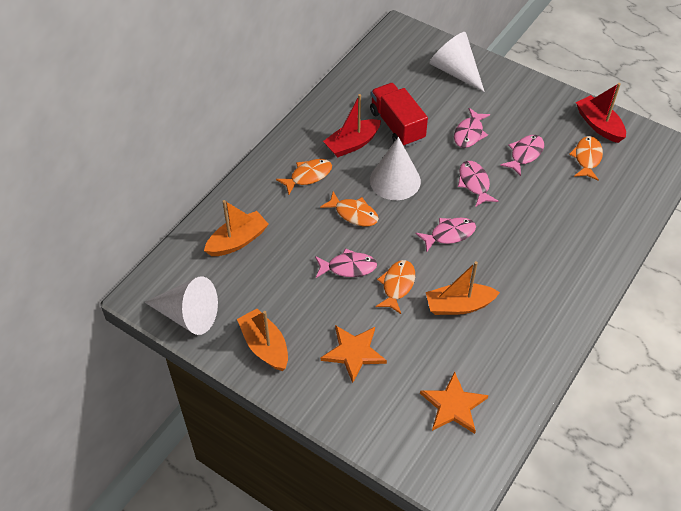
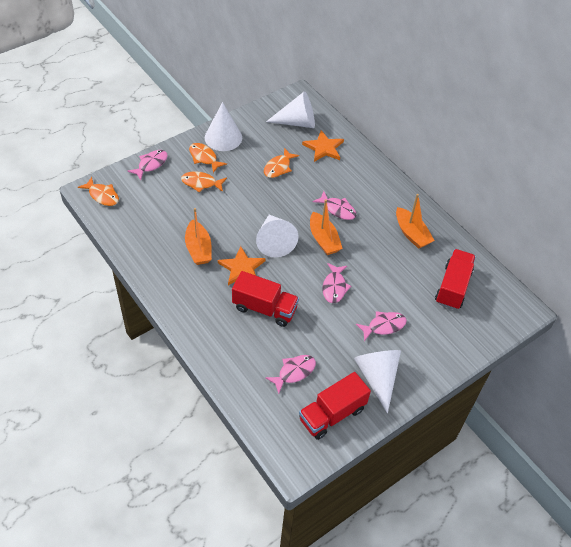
red boat: 2 -> 0
red truck: 1 -> 3
white cone: 3 -> 4

